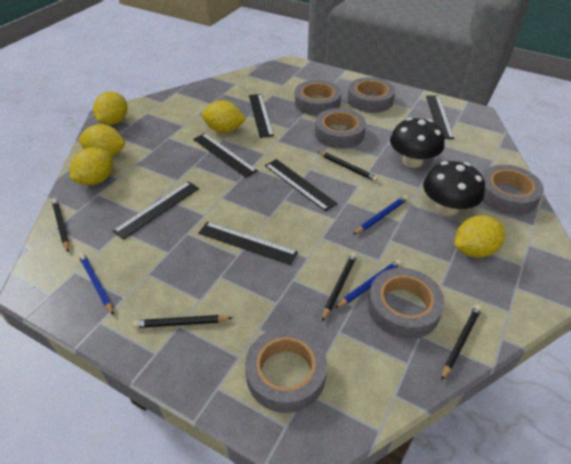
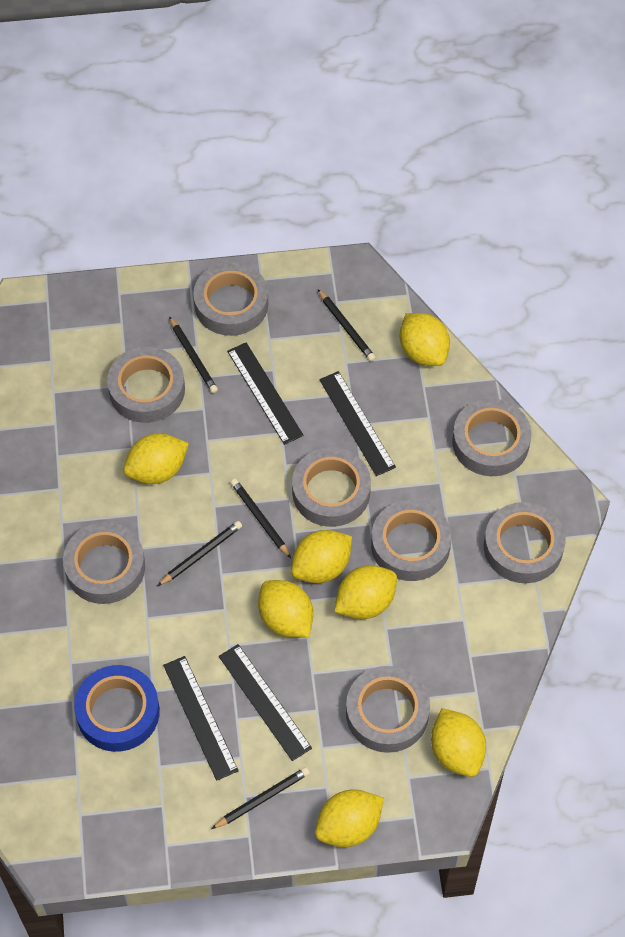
black mushroom: 2 -> 0
black ruler: 6 -> 4
blue pencil: 3 -> 0
blue tape: 0 -> 1
grey tape: 6 -> 8
yellow lemon: 5 -> 7

